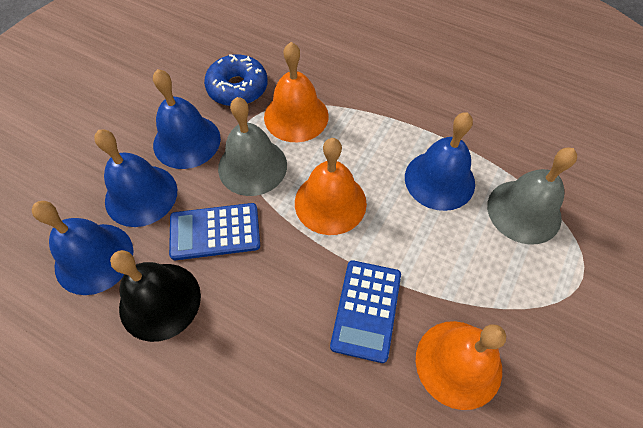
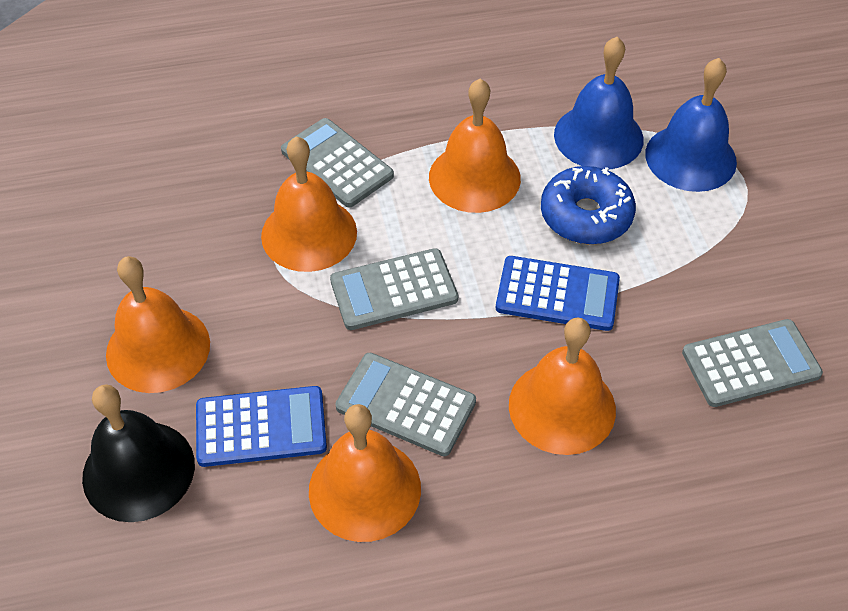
blue bell: 4 -> 2
grey bell: 2 -> 0
grey calculator: 0 -> 4
orange bell: 3 -> 5

